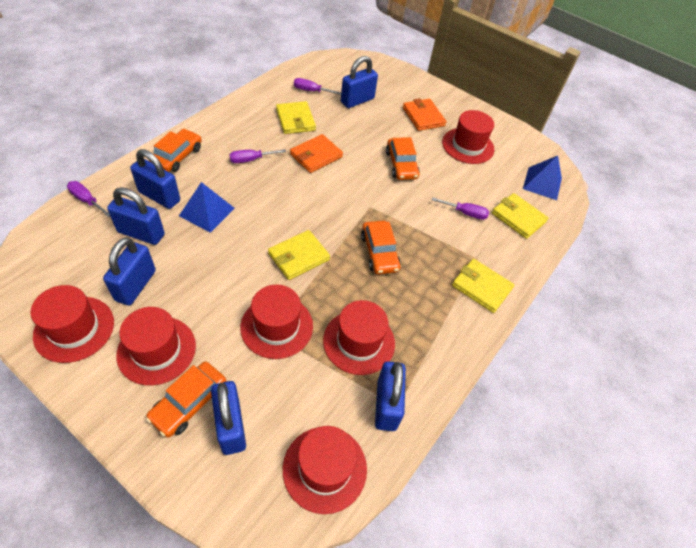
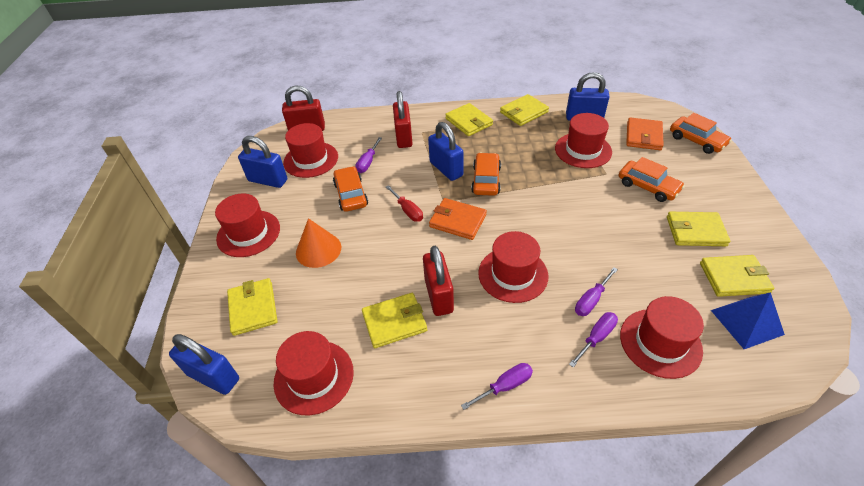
blue padlock: 6 -> 4
blue pyramid: 2 -> 1
orange cone: 0 -> 1
red padlock: 0 -> 3
red screwdriver: 0 -> 1
yellow wallet: 4 -> 6

